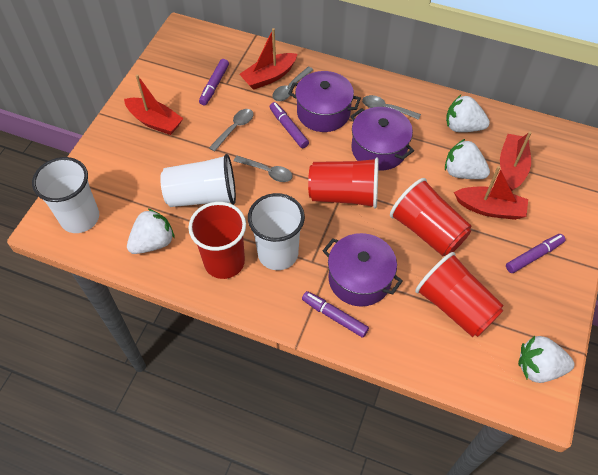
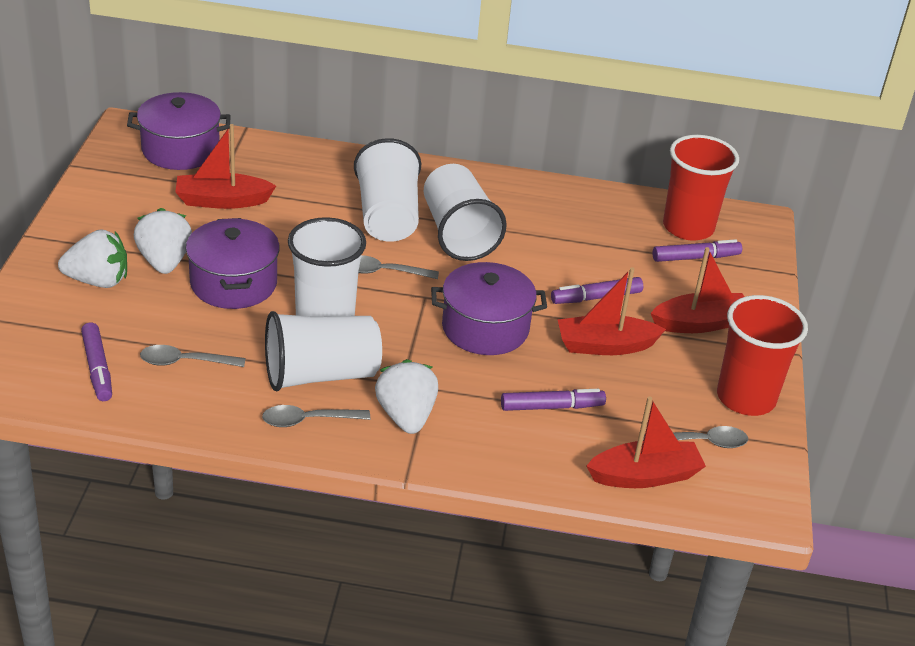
red cup: 4 -> 2
white cup: 3 -> 4
white strawberry: 4 -> 3

